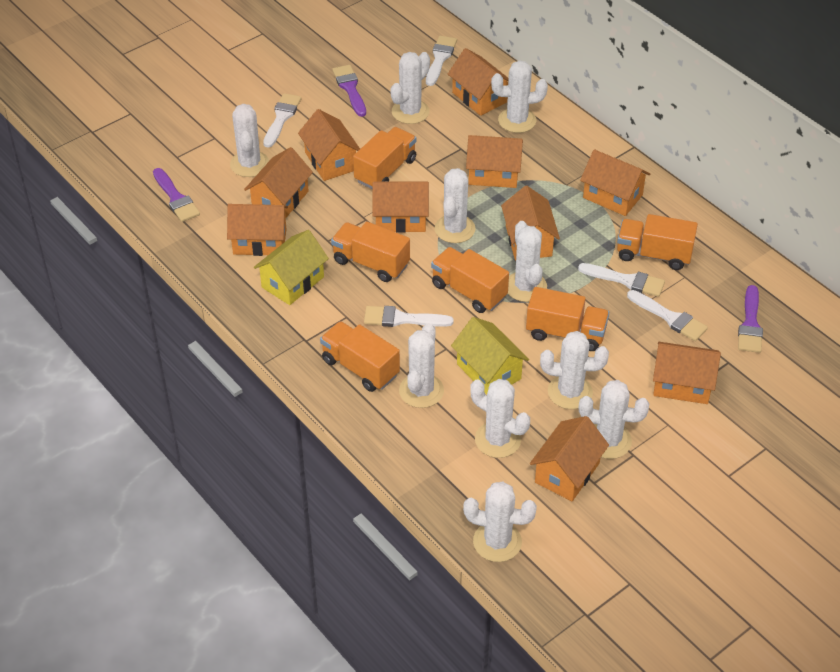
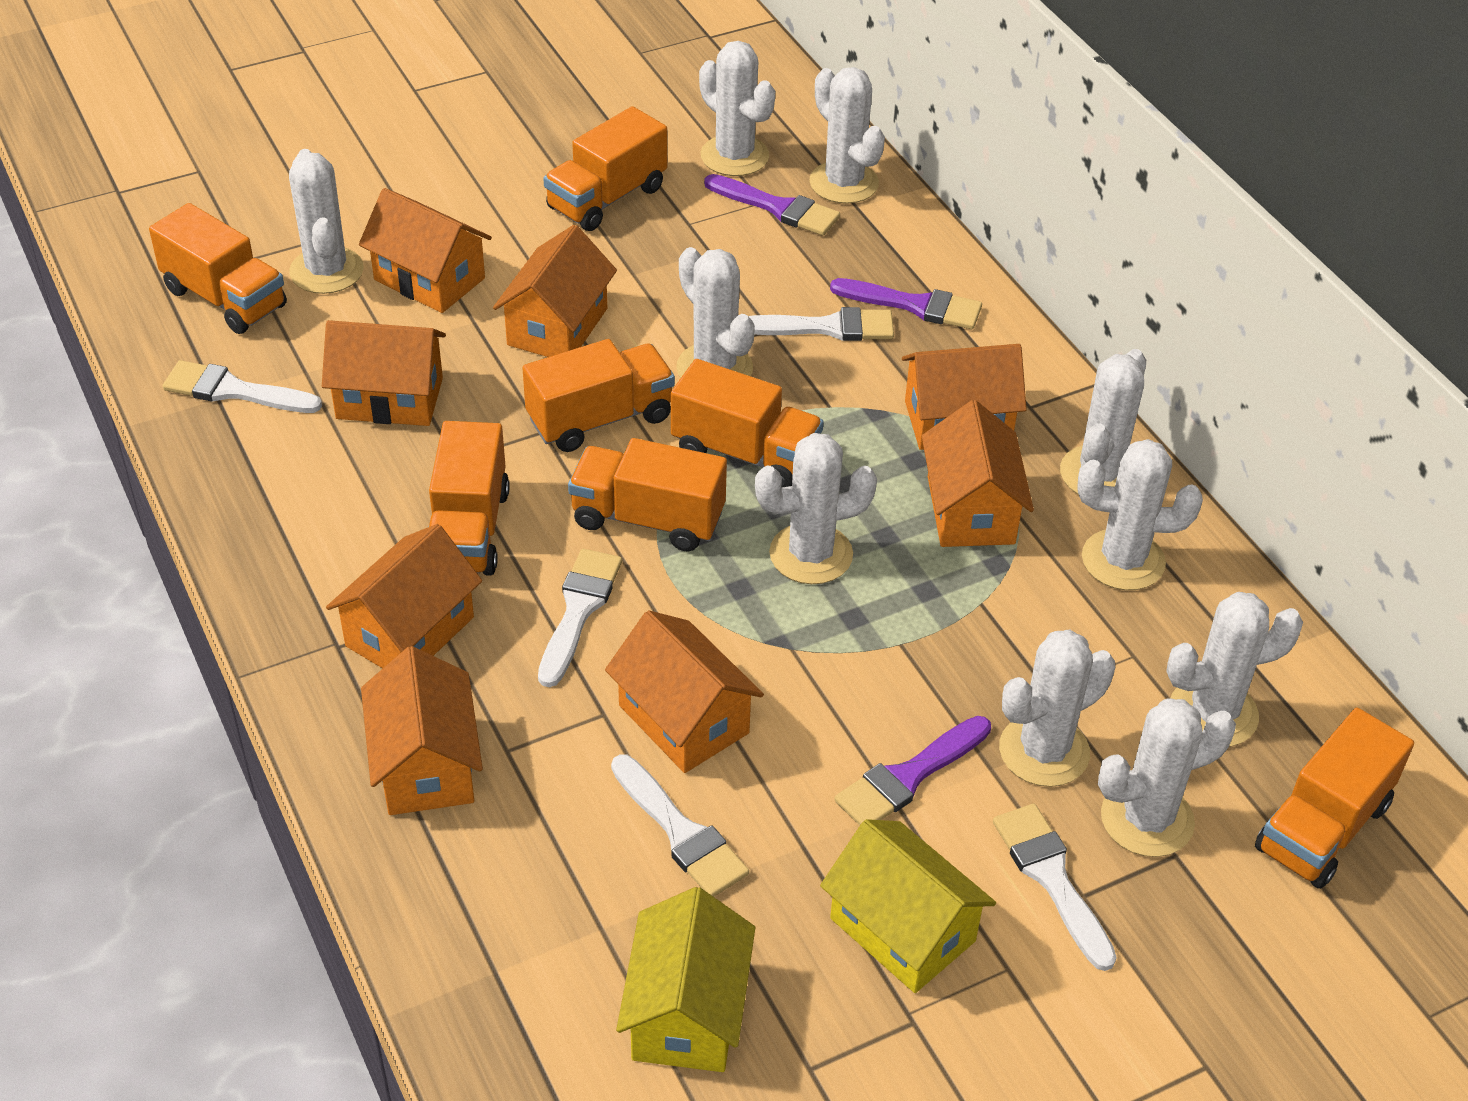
orange house: 10 -> 8
orange truck: 6 -> 7

